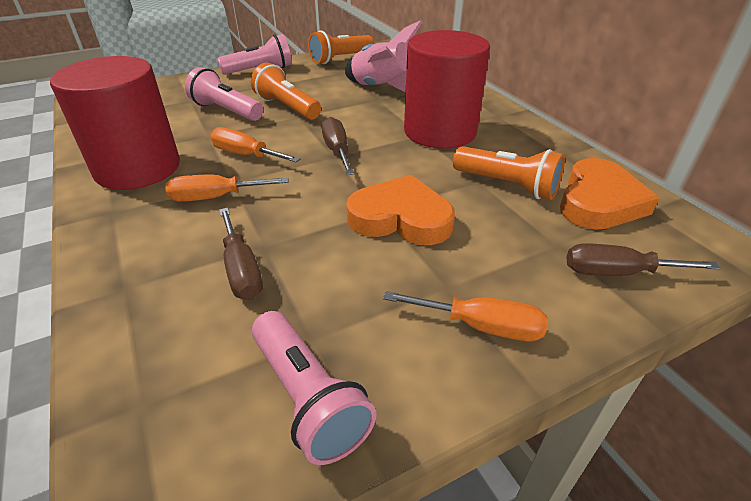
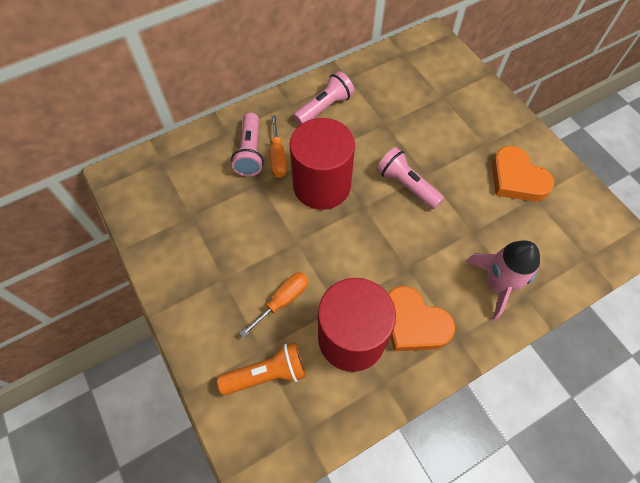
brown screwdriver: 3 -> 0
orange flashlight: 3 -> 1
orange screwdriver: 3 -> 2

